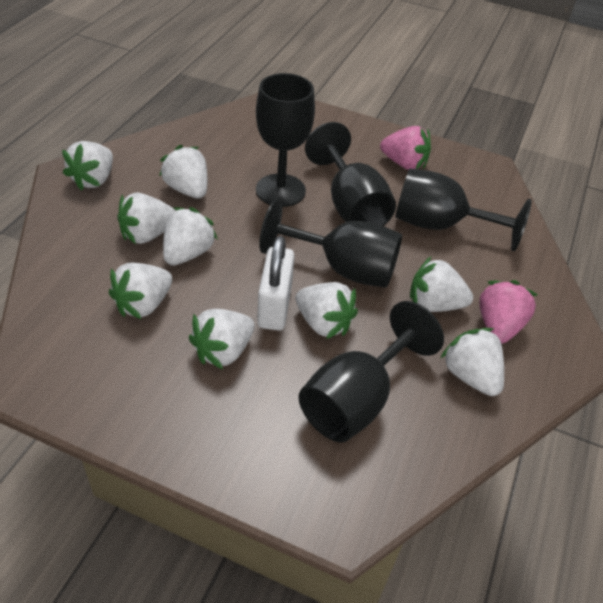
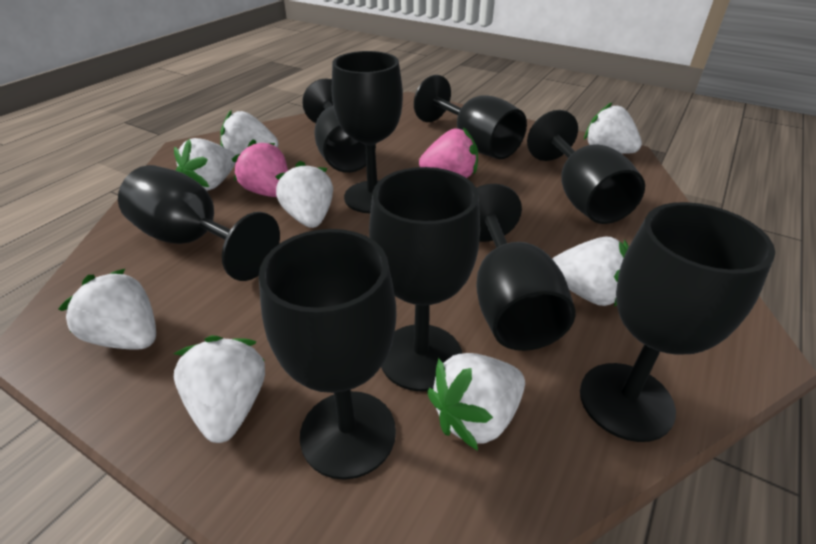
black goblet: 5 -> 9
white padlock: 1 -> 0
white strawberry: 9 -> 8

